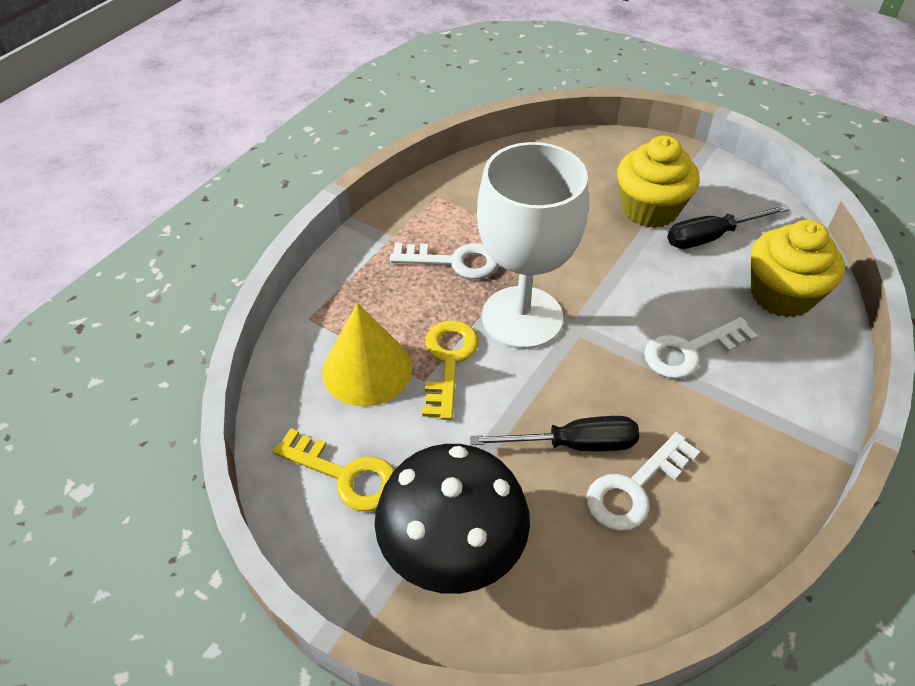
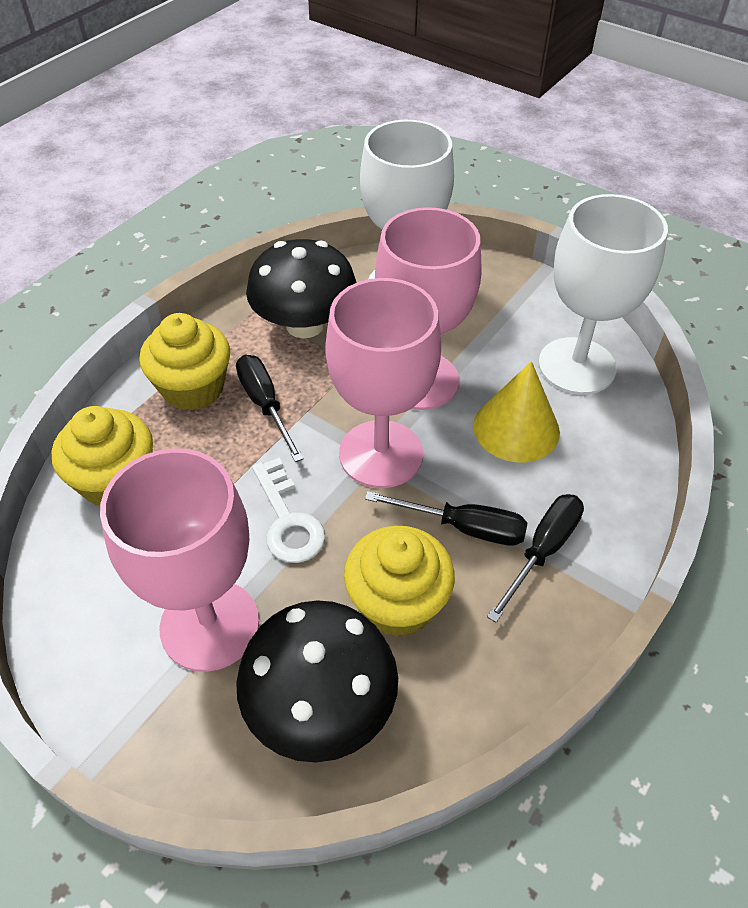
black mushroom: 1 -> 2
black screwdriver: 2 -> 3
pink goblet: 0 -> 3
white goblet: 1 -> 2
white key: 3 -> 1
yellow cupcake: 2 -> 3
yellow key: 2 -> 0

